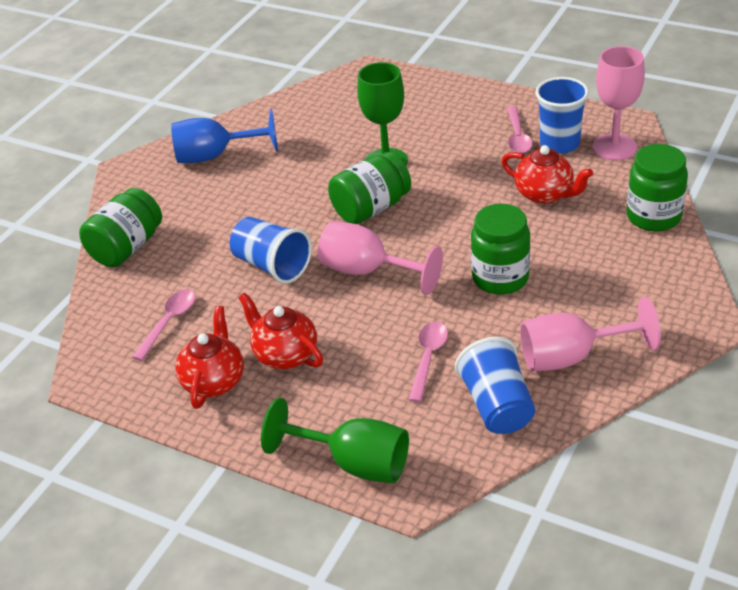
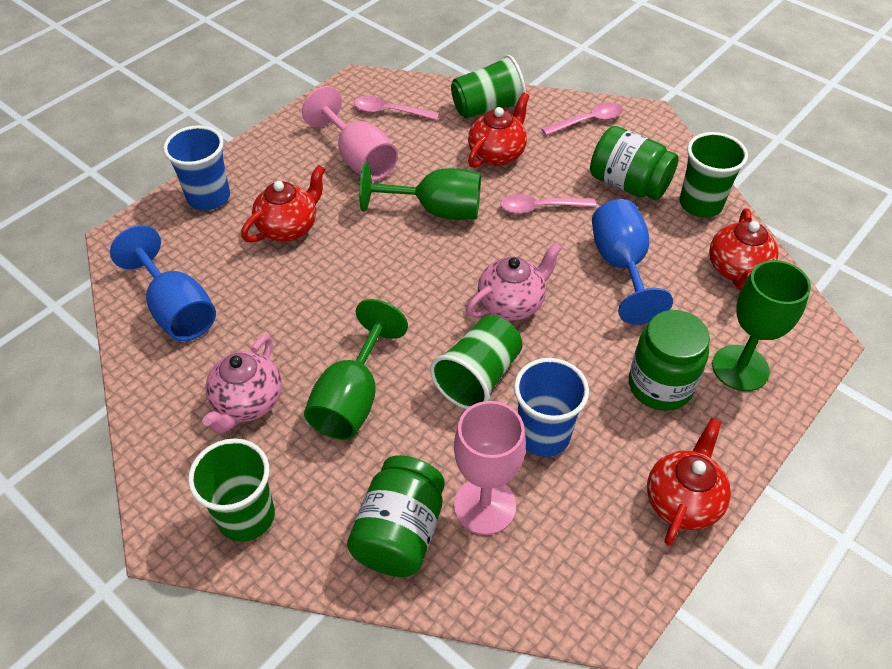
blue cup: 3 -> 2
blue goblet: 1 -> 2
green cup: 0 -> 4
green goblet: 2 -> 3
green jar: 4 -> 3
pink goblet: 3 -> 2
pink teapot: 0 -> 2
red teapot: 3 -> 4

